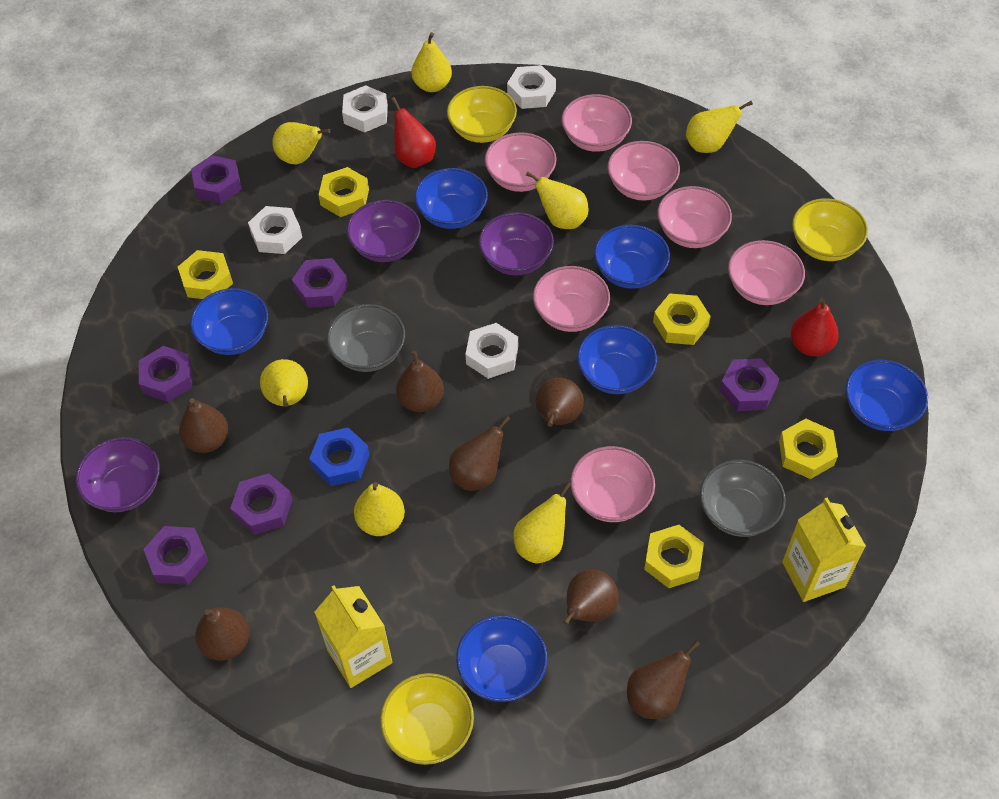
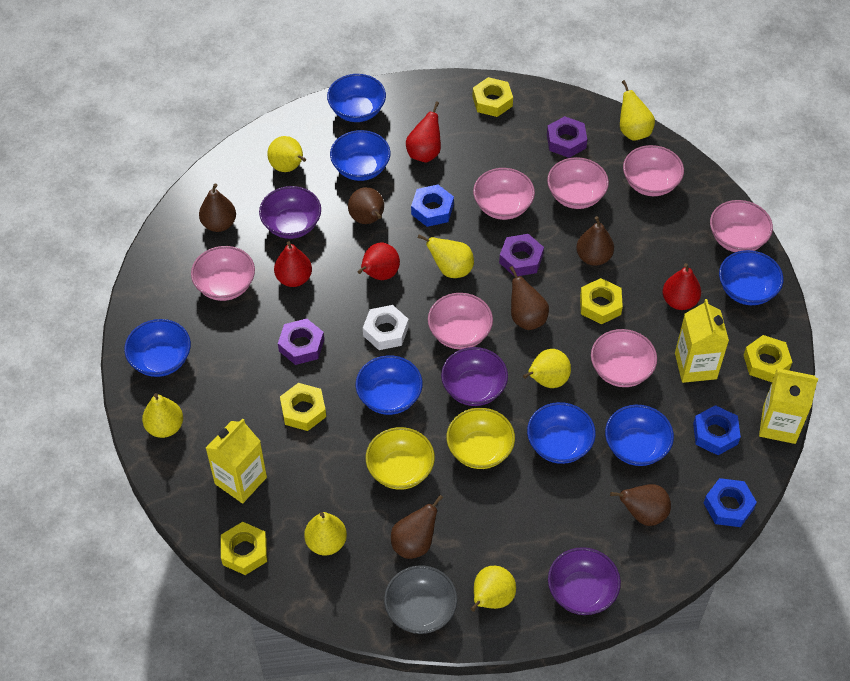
blue bowl: 6 -> 7
blue nut: 1 -> 3
brown pear: 7 -> 6
grey bowl: 2 -> 1
purple nut: 6 -> 3
red pear: 2 -> 4
white nut: 4 -> 1
yellow bowl: 3 -> 2
yellow carton: 2 -> 3

